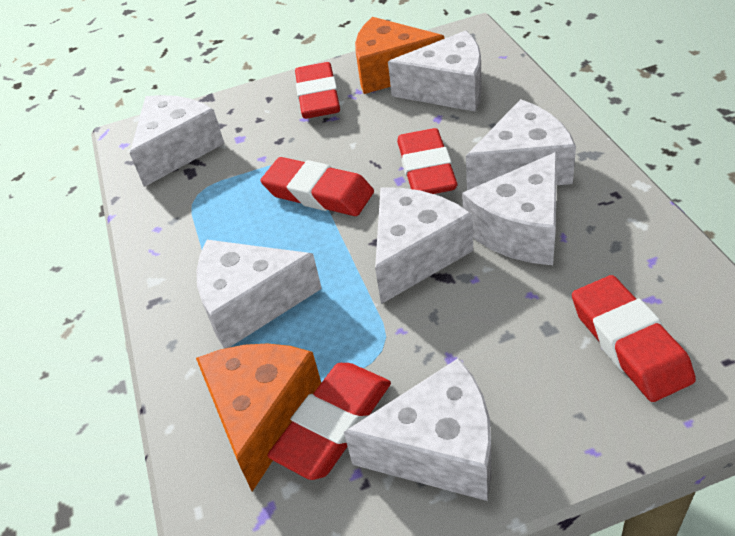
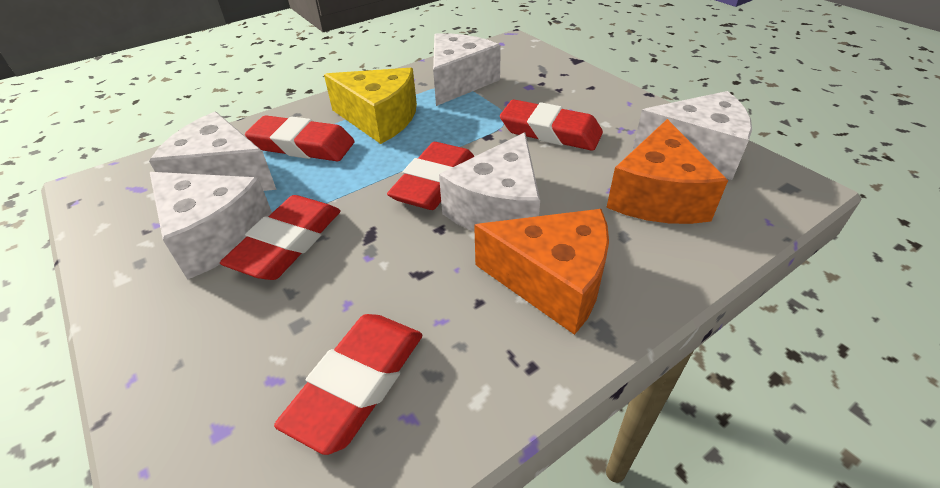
white cheese: 7 -> 5
yellow cheese: 0 -> 1

